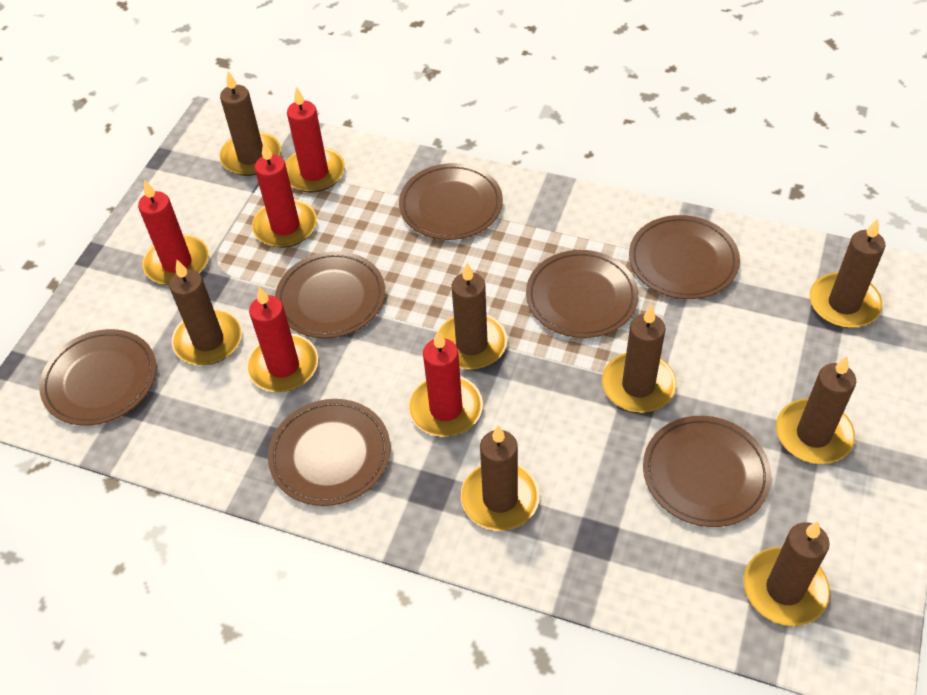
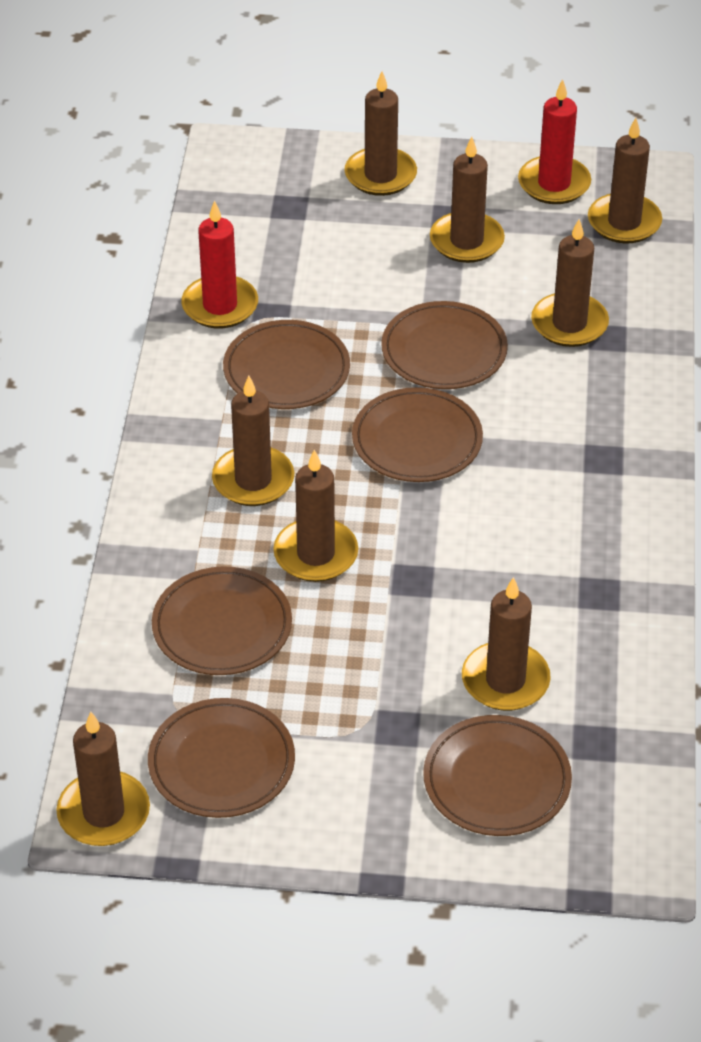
brown plate: 7 -> 6
red candle: 5 -> 2

